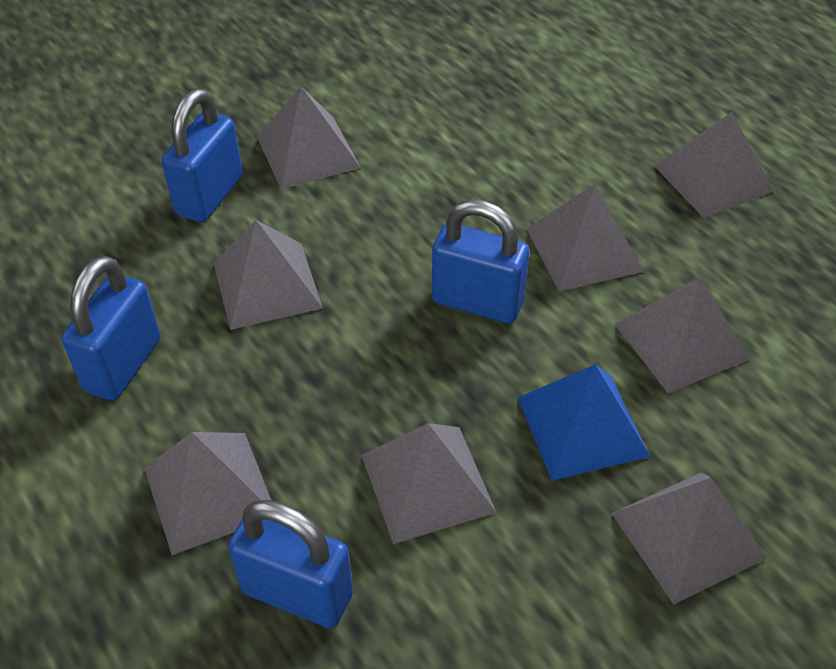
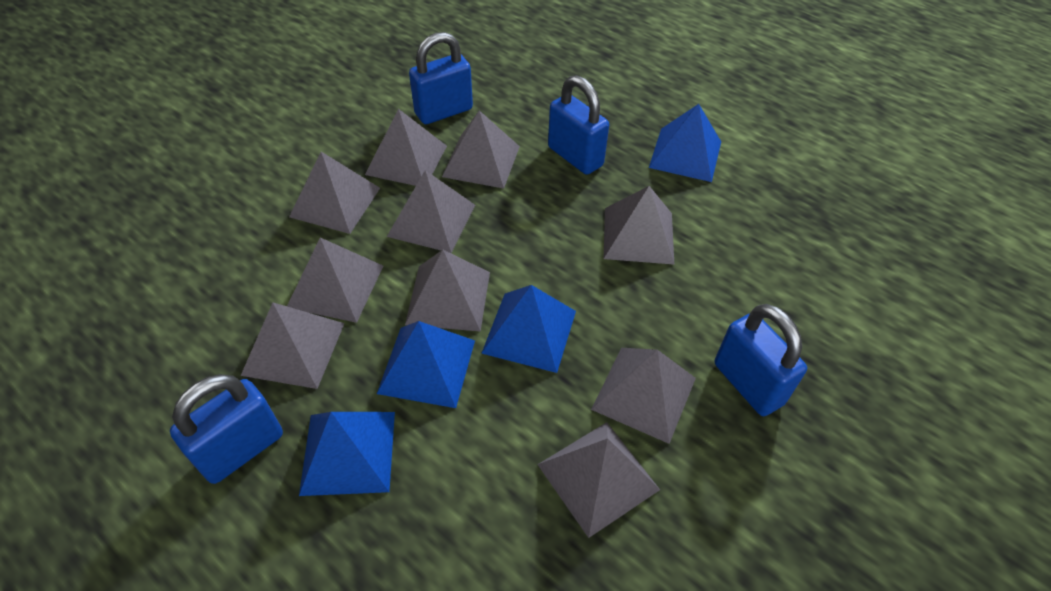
blue pyramid: 1 -> 4
grey pyramid: 8 -> 10

